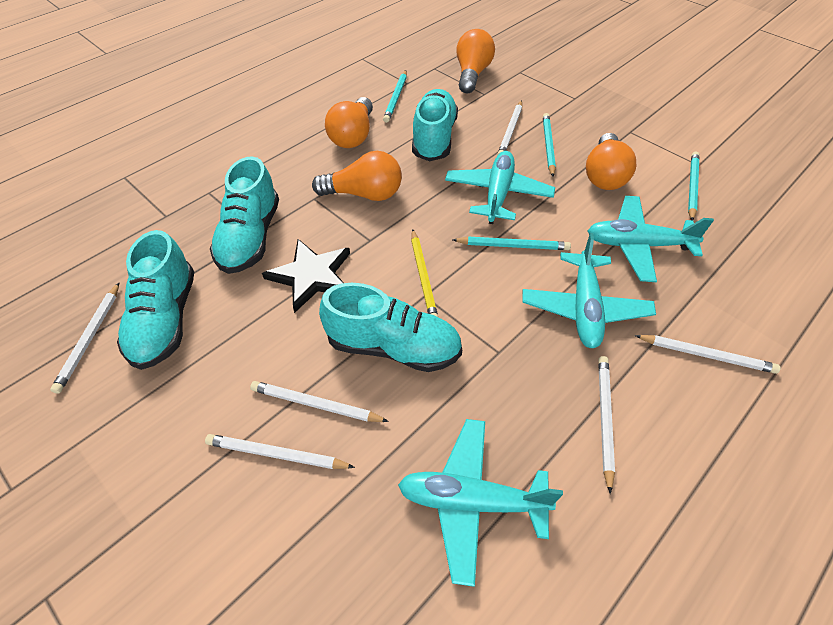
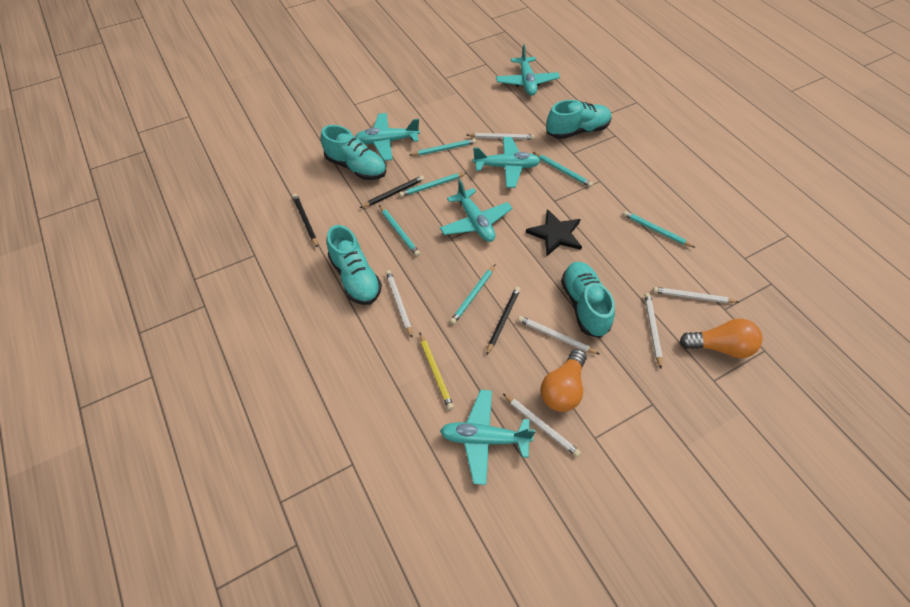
black pencil: 0 -> 3
orange light bulb: 4 -> 2
turquoise pencil: 4 -> 6
turquoise plane: 4 -> 5

